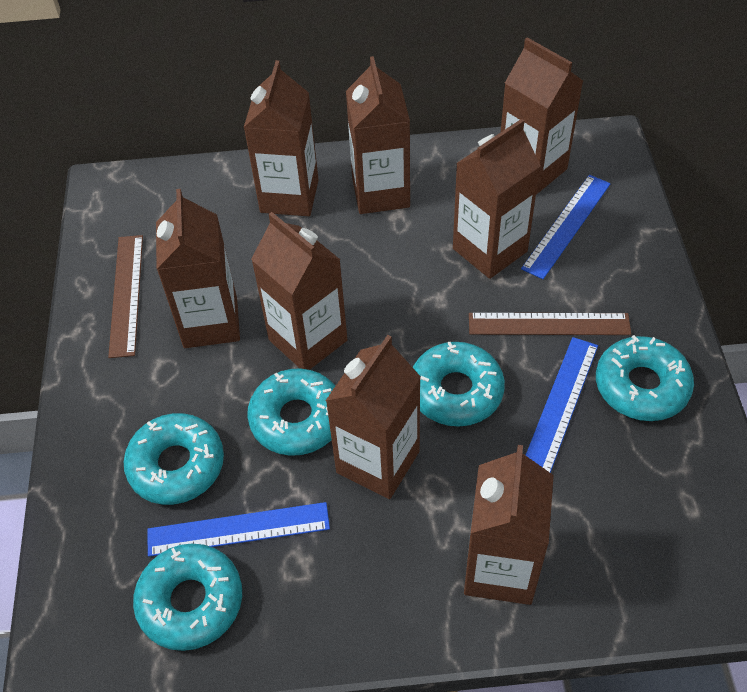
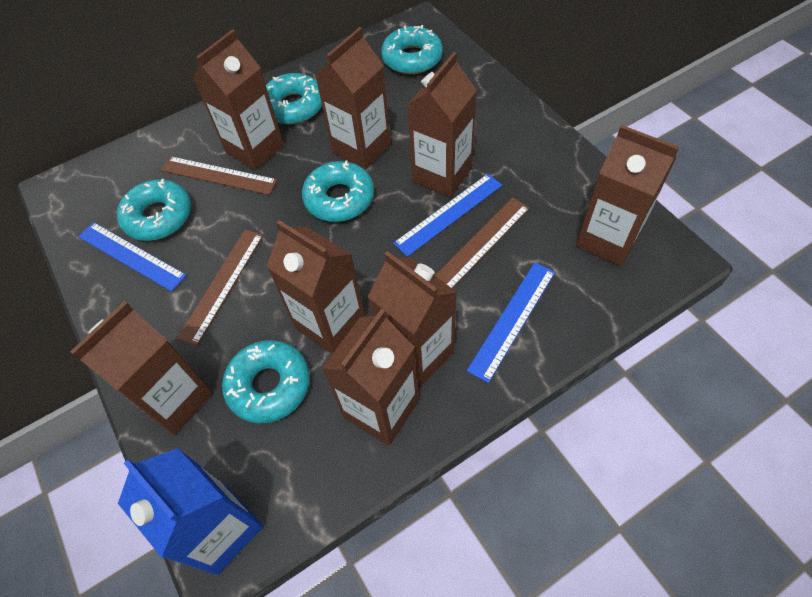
blue carton: 0 -> 1
brown ruler: 2 -> 3

